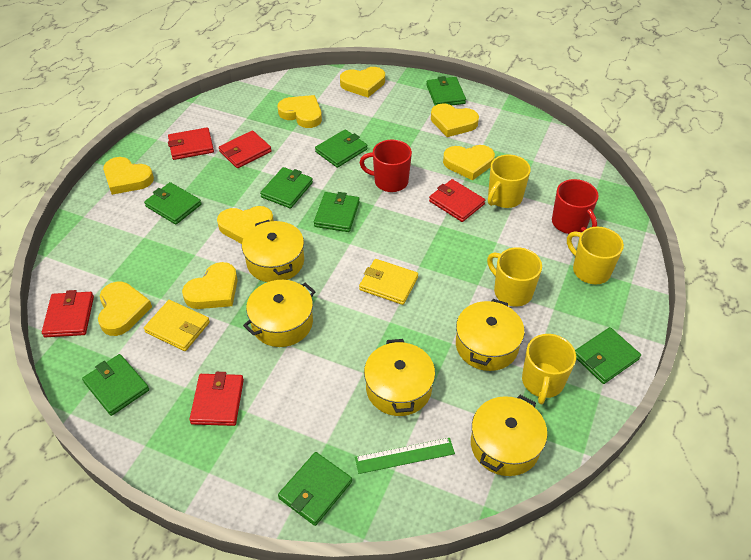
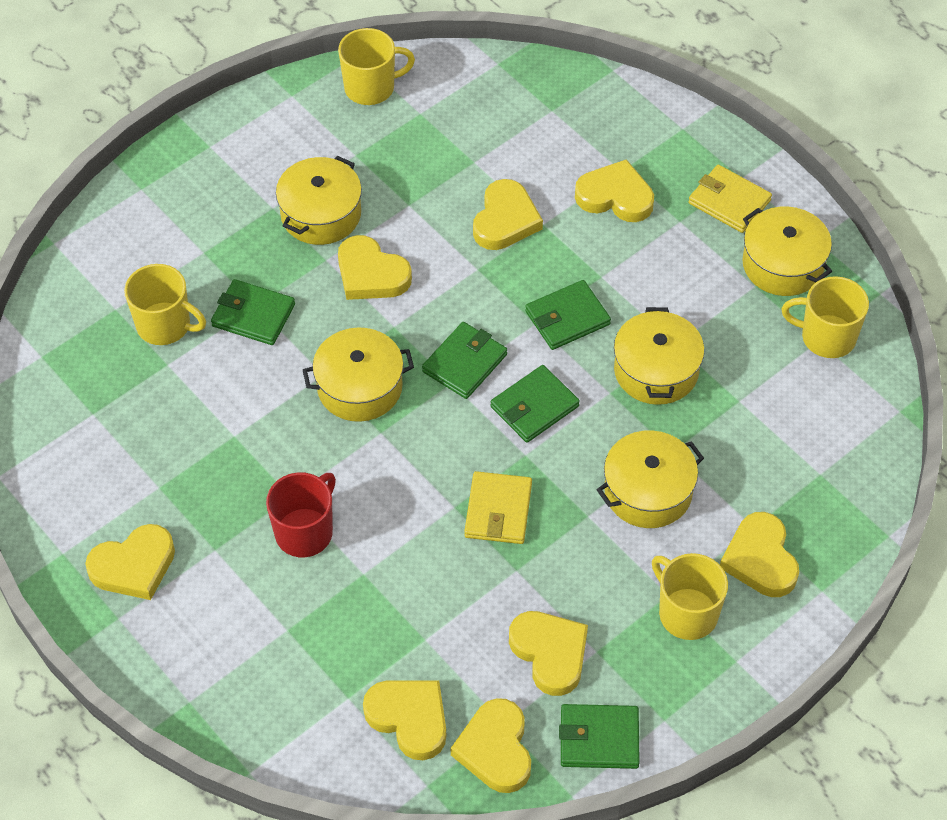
green ruler: 1 -> 0
green wallet: 8 -> 5
red mug: 2 -> 1
red wallet: 5 -> 0

